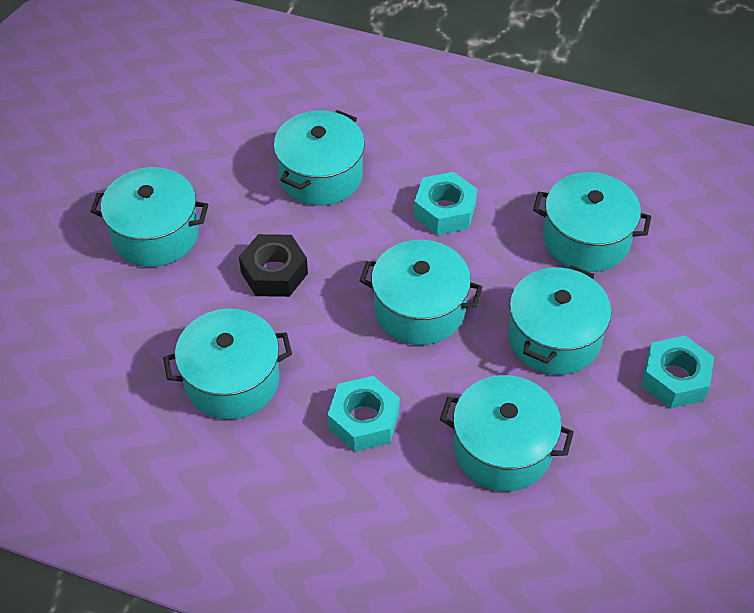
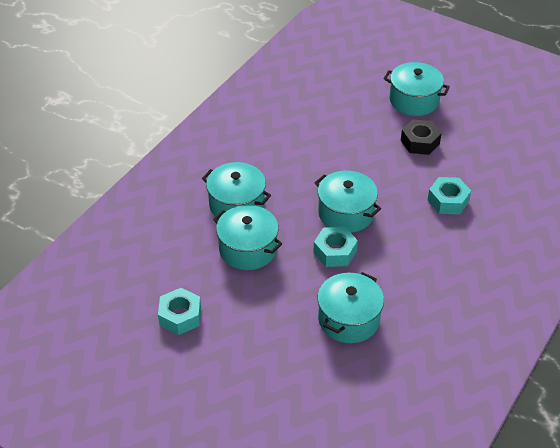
turquoise pot: 7 -> 5

